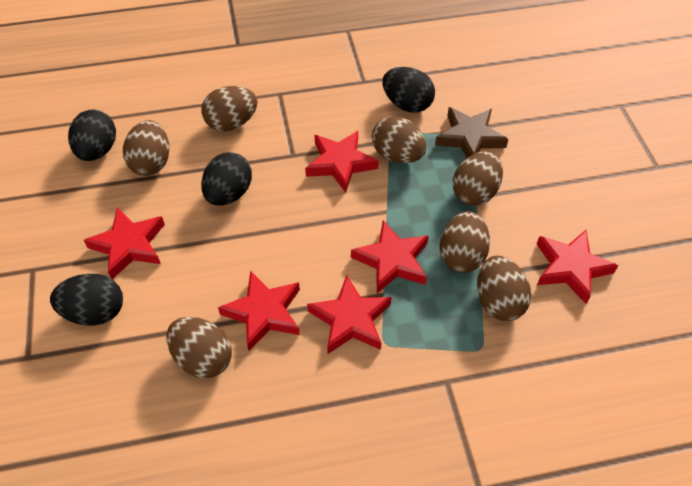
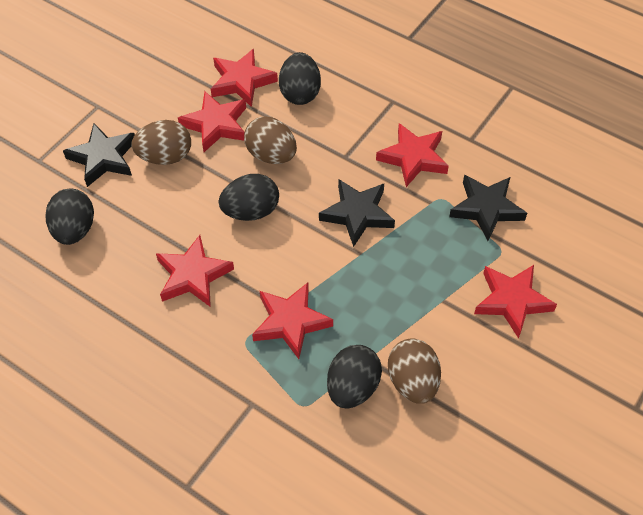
black star: 0 -> 3
brown egg: 7 -> 3
brown star: 1 -> 0

